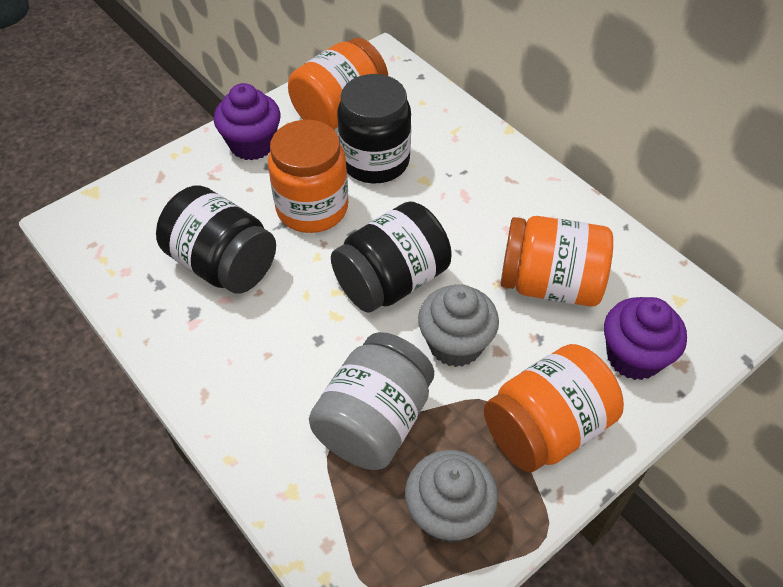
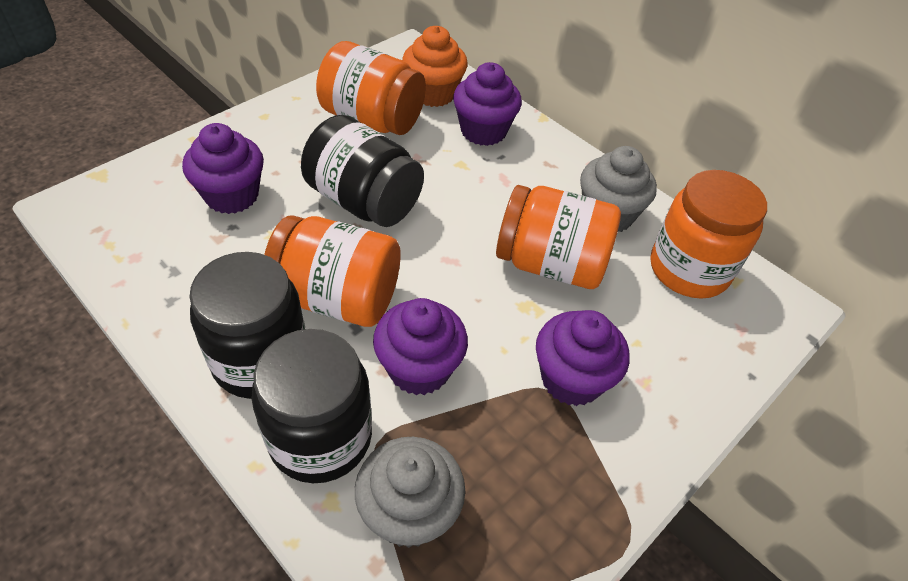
grey jar: 1 -> 0
orange cupcake: 0 -> 1
purple cupcake: 2 -> 4

